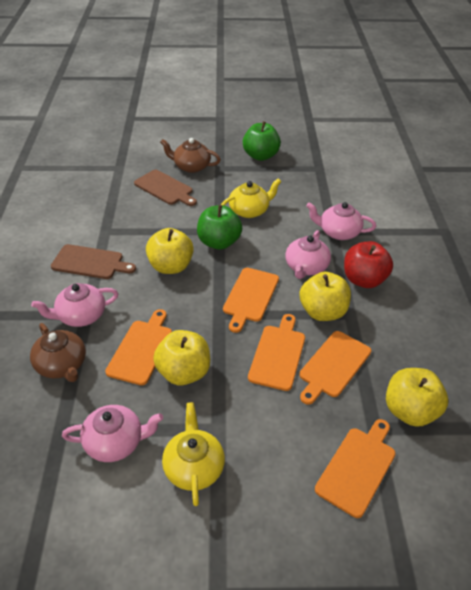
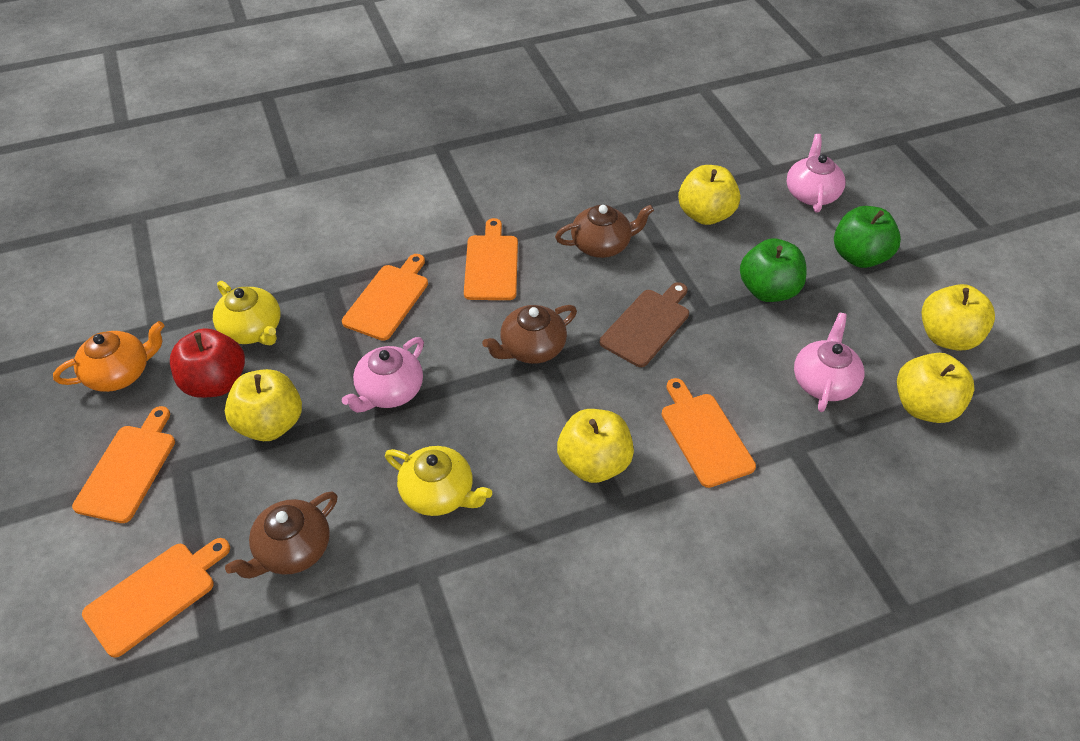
brown cutting board: 2 -> 1
brown teapot: 2 -> 3
orange teapot: 0 -> 1
pink teapot: 4 -> 3
yellow apple: 4 -> 5

